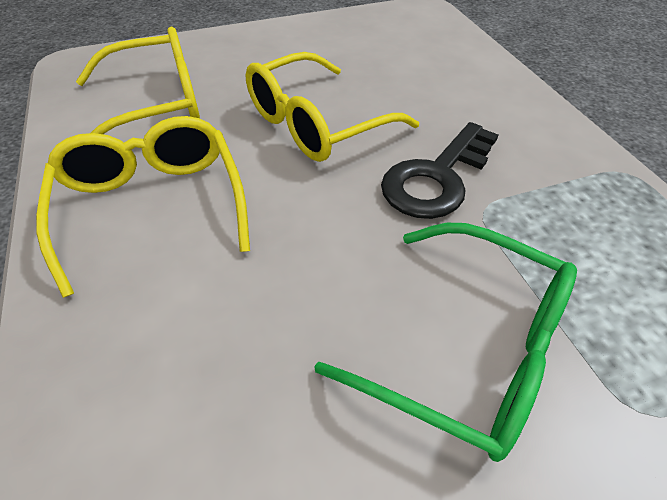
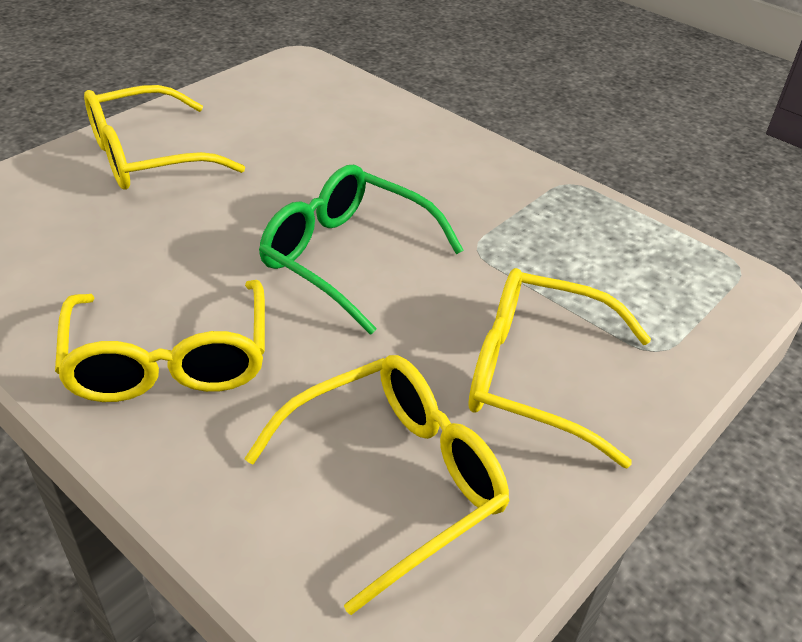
black key: 1 -> 0
yellow glasses: 3 -> 4

